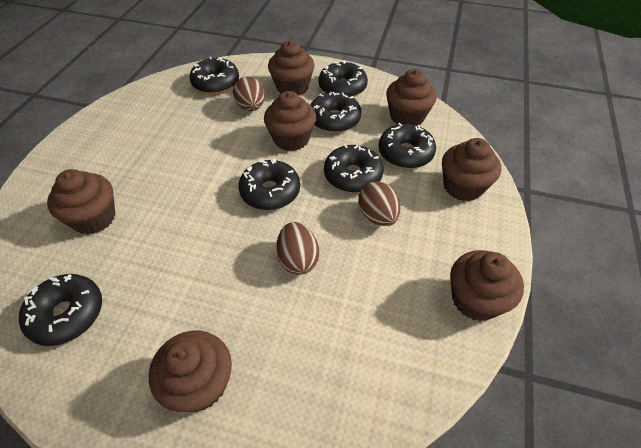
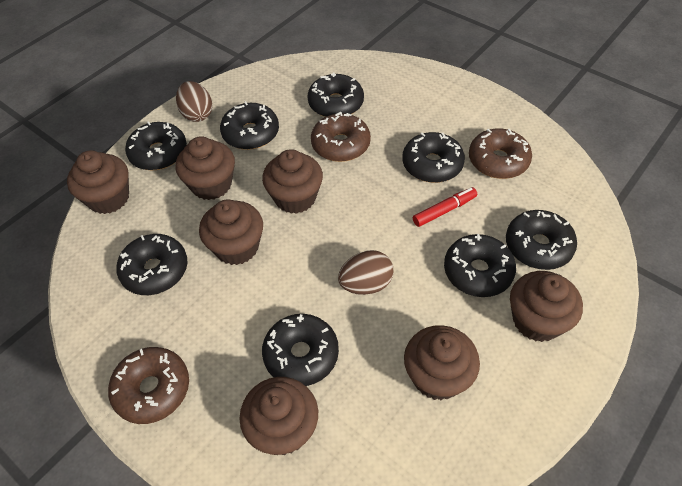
black donut: 7 -> 8
brown donut: 0 -> 3
brown egg: 3 -> 2
red marker: 0 -> 1

